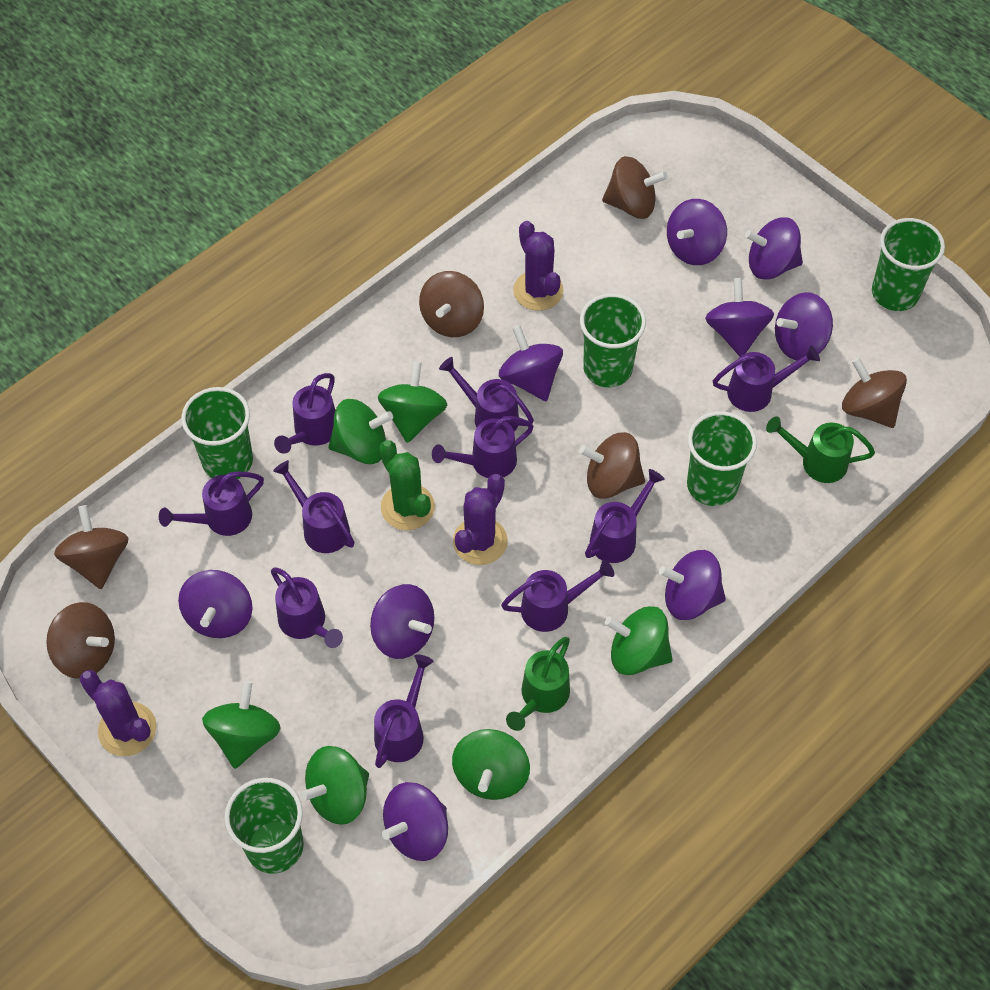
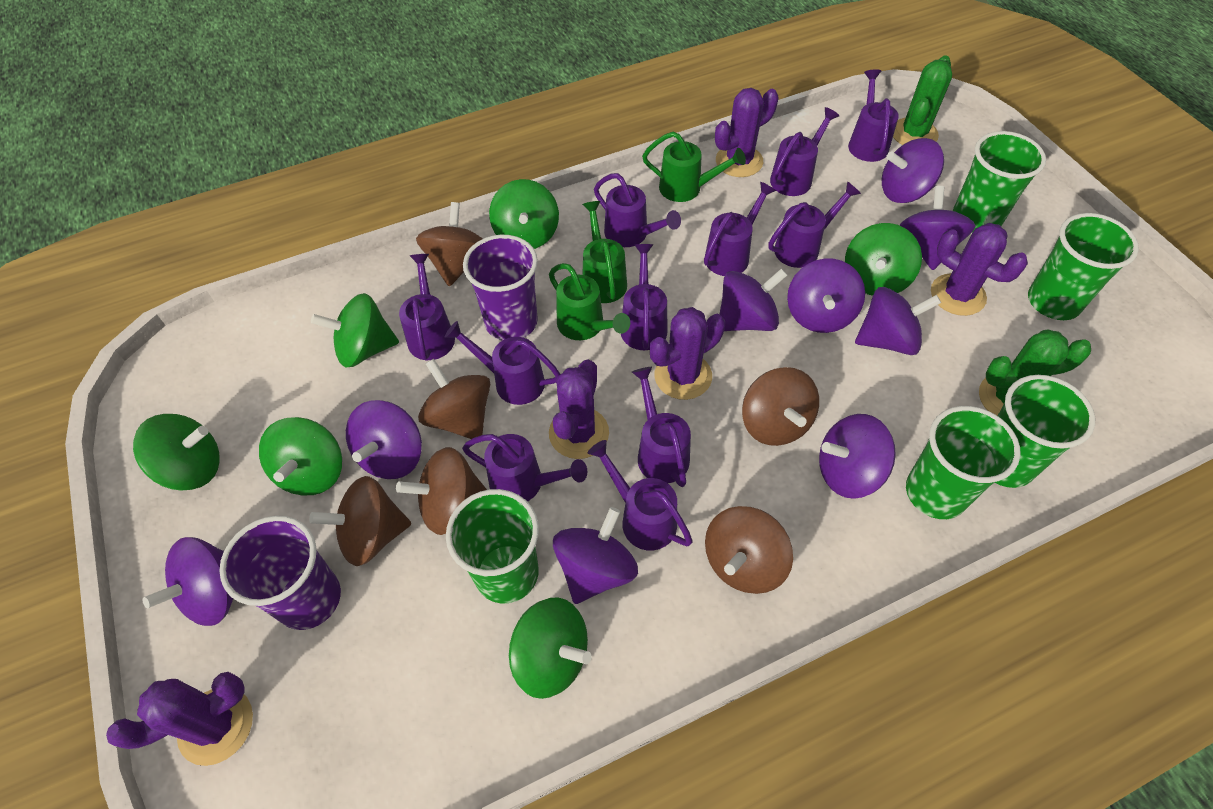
green cactus: 1 -> 2
green watering can: 2 -> 3
purple cactus: 3 -> 5
purple cup: 0 -> 2
purple watering can: 10 -> 11

